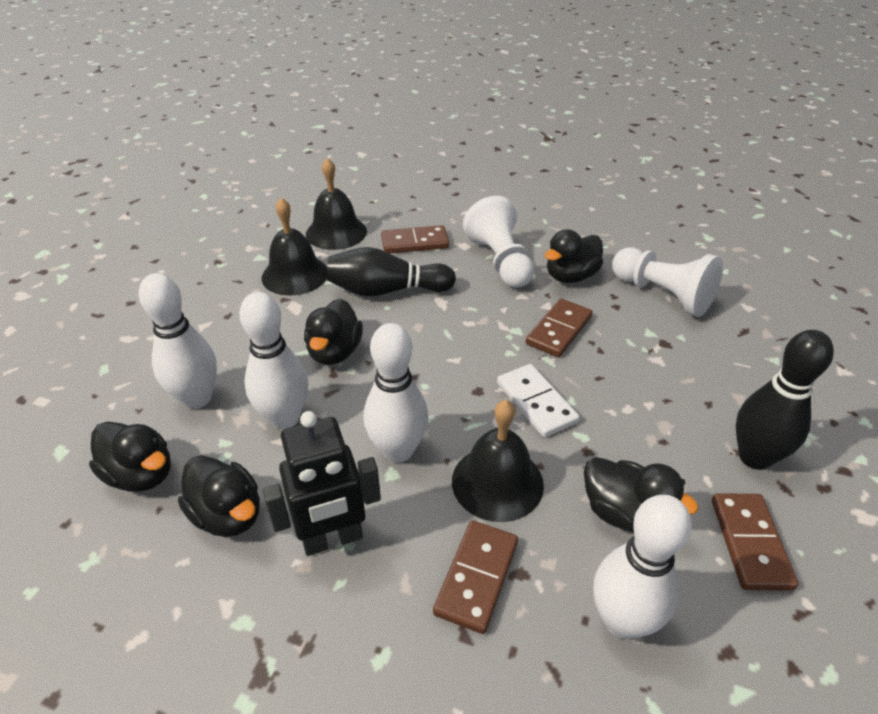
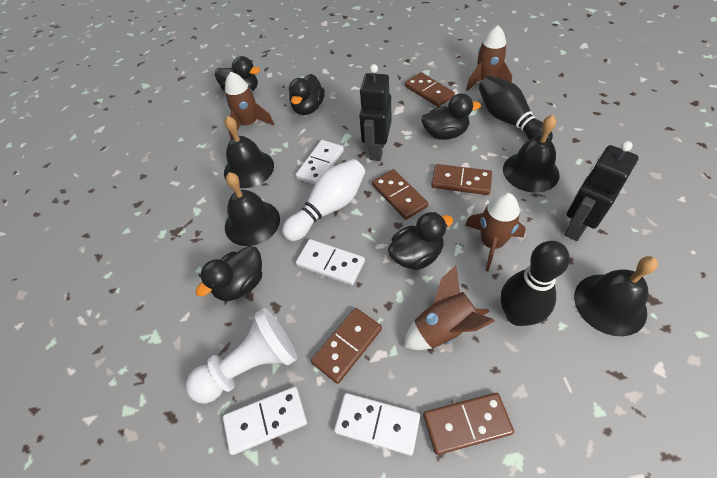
black bell: 3 -> 4
black robot: 1 -> 2
brown domino: 4 -> 5
brown rocket: 0 -> 4
white bowling pin: 4 -> 1
white domino: 1 -> 4
white pawn: 2 -> 1

